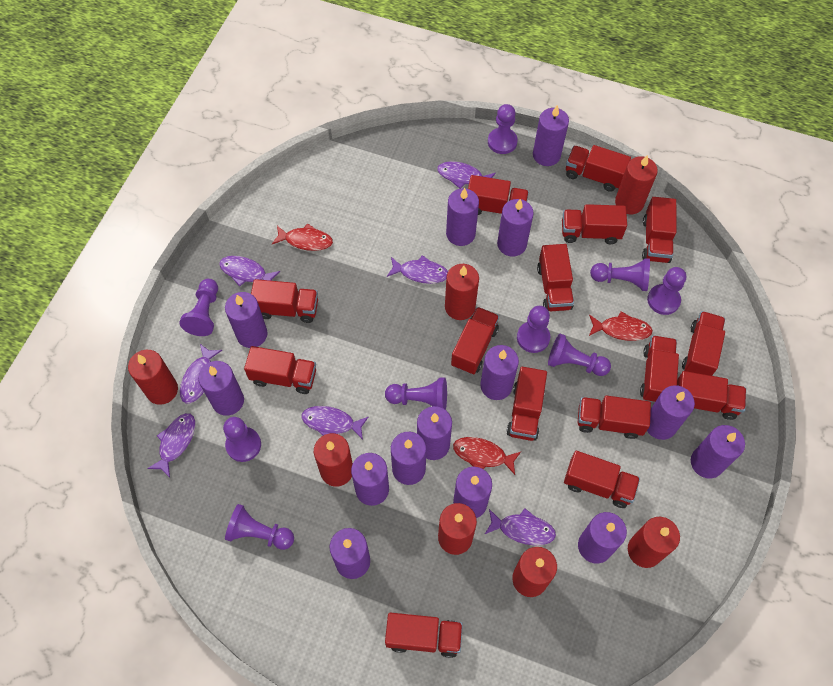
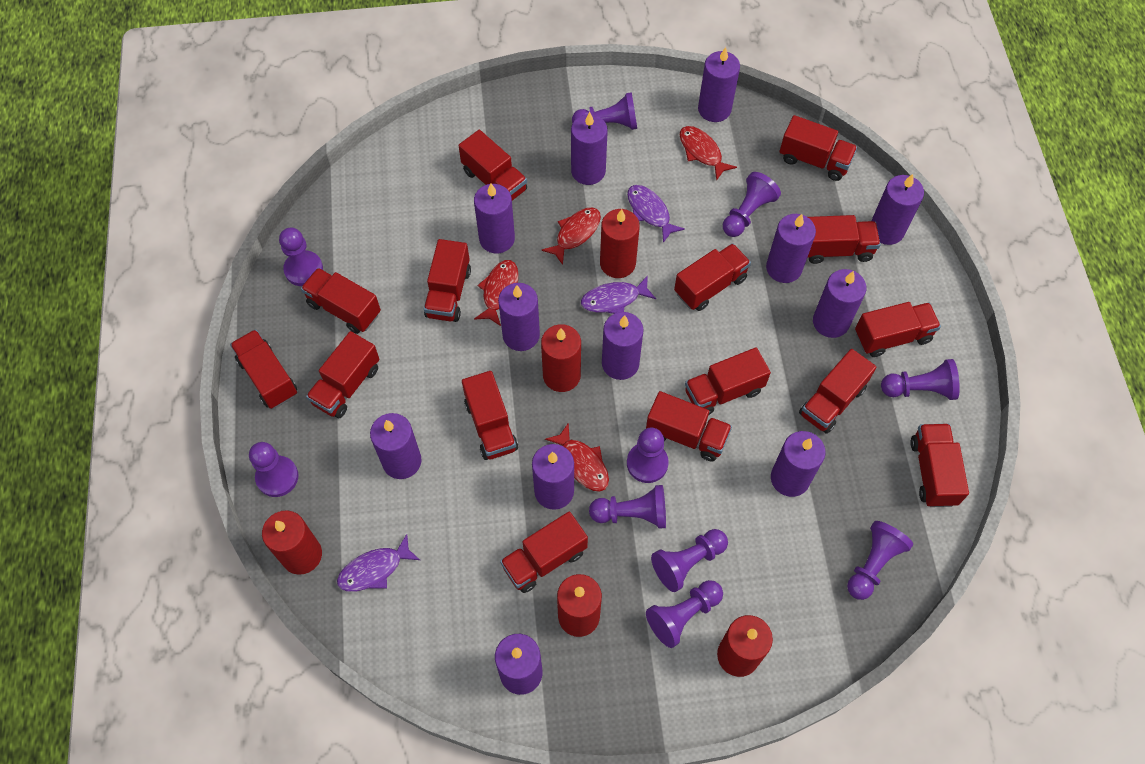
purple candle: 14 -> 12
purple fish: 7 -> 3
purple pawn: 9 -> 10
red candle: 7 -> 5
red fish: 3 -> 4

